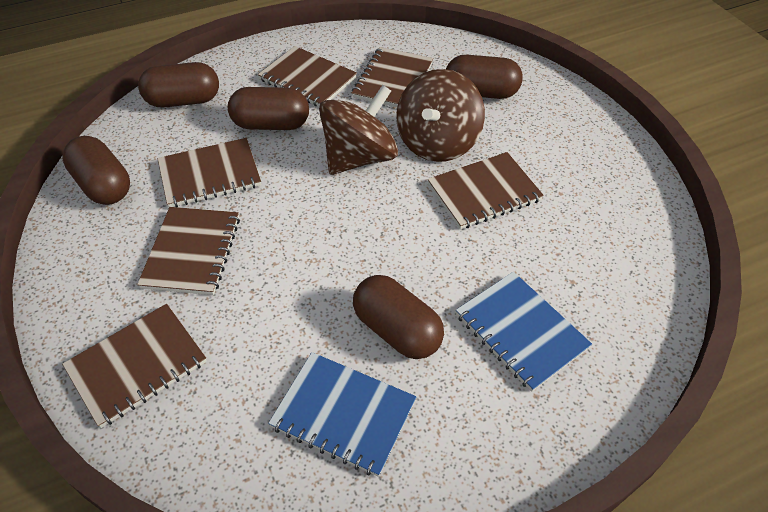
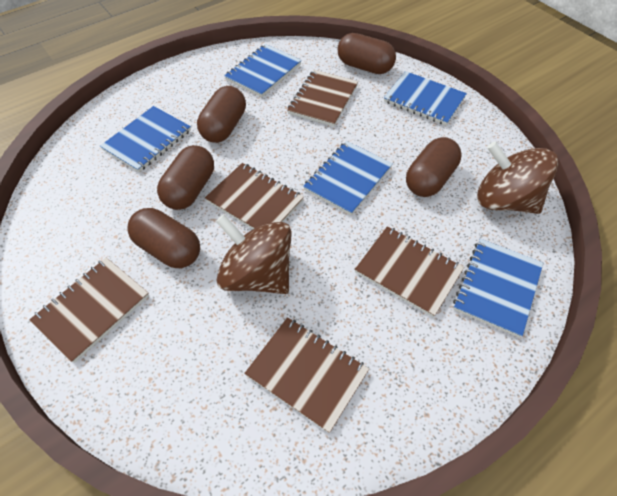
blue notebook: 2 -> 5
brown notebook: 6 -> 5

